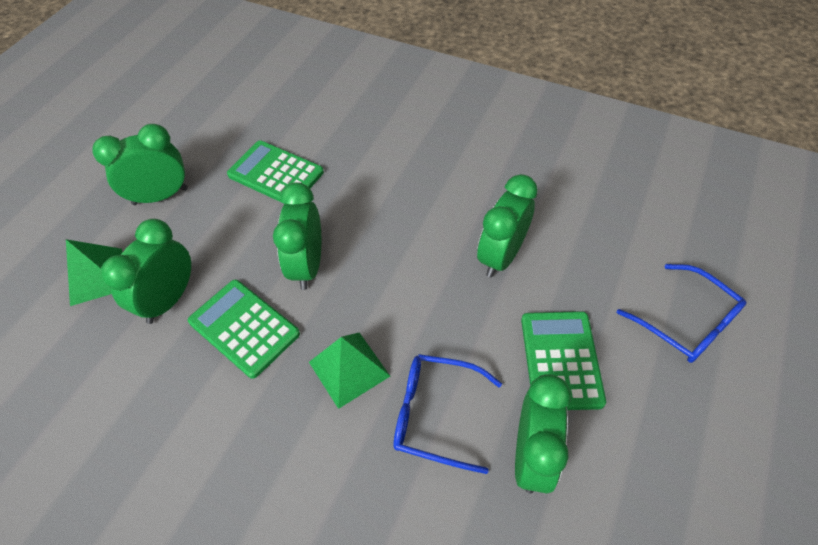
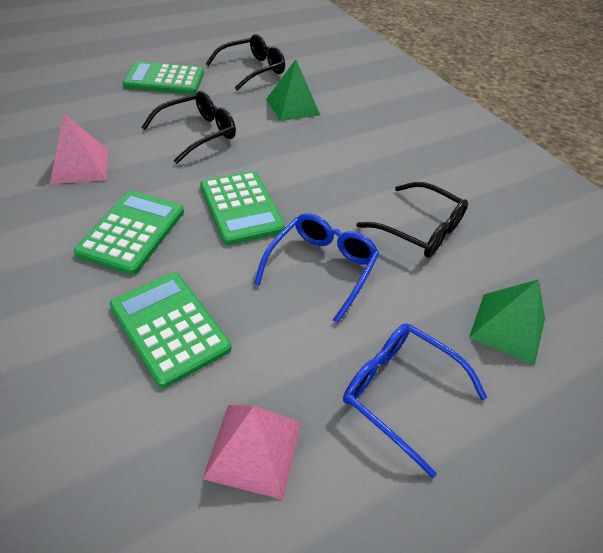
black glasses: 0 -> 3
green calculator: 3 -> 4
green clock: 5 -> 0
pink pyramid: 0 -> 2

